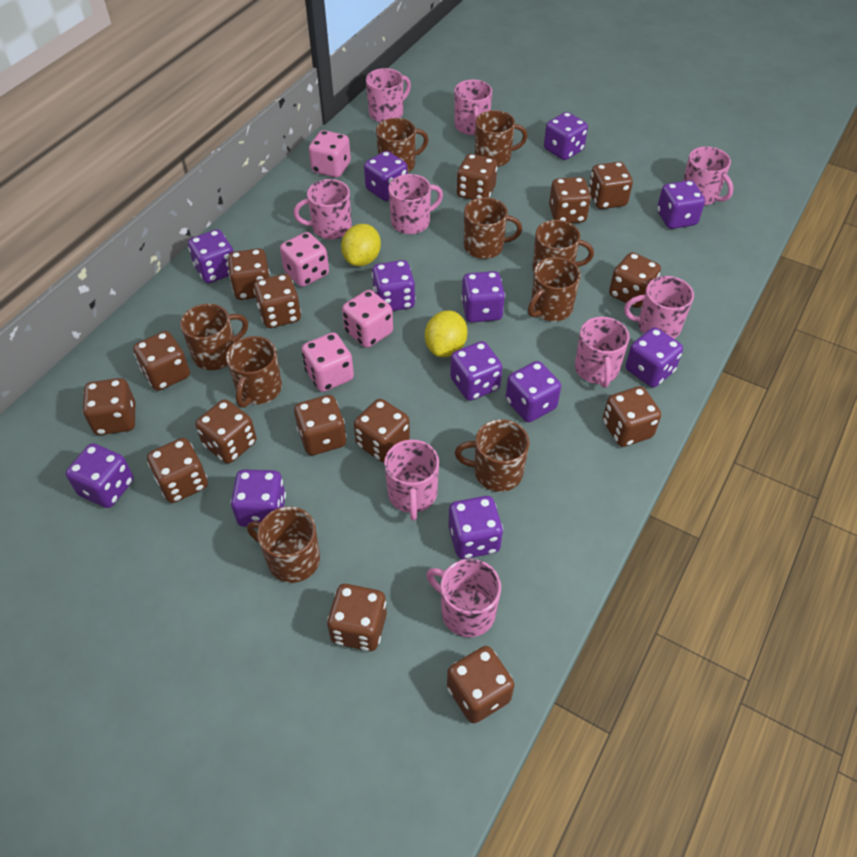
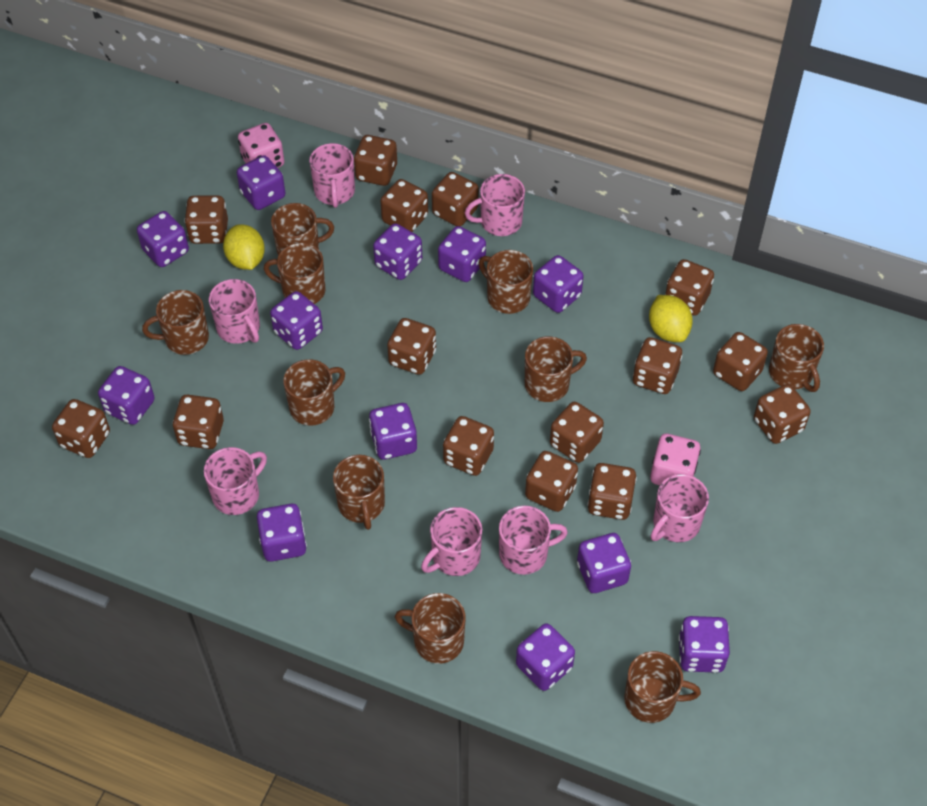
brown mug: 9 -> 10
pink dice: 4 -> 2
pink mug: 9 -> 7

